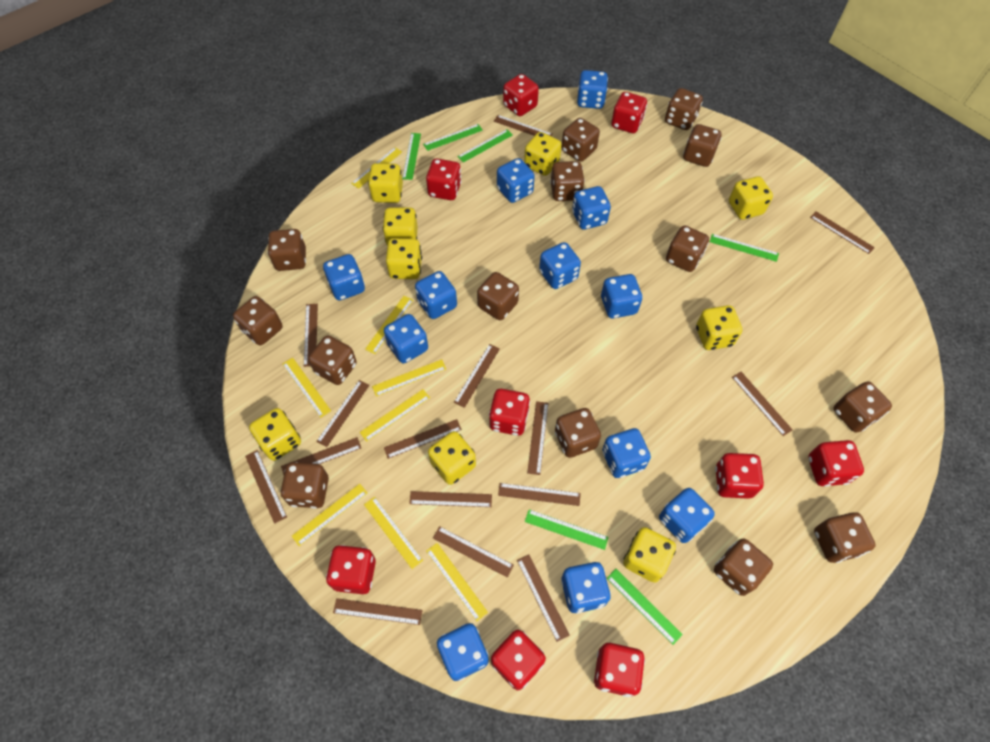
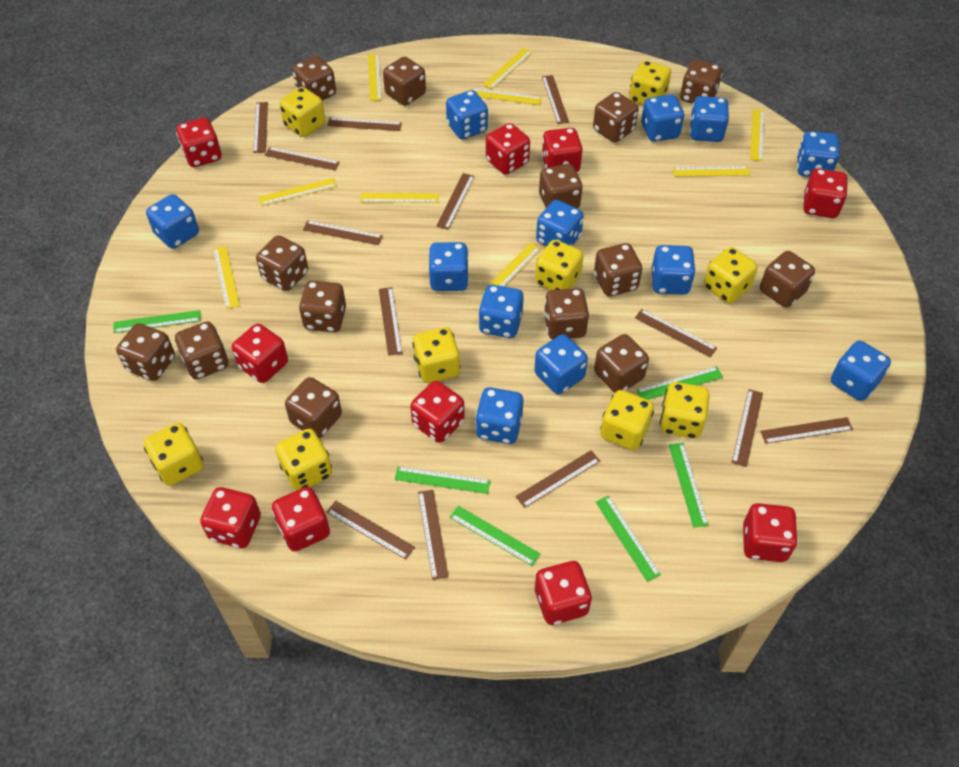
brown ruler: 15 -> 13
red dice: 9 -> 10
yellow ruler: 8 -> 9

